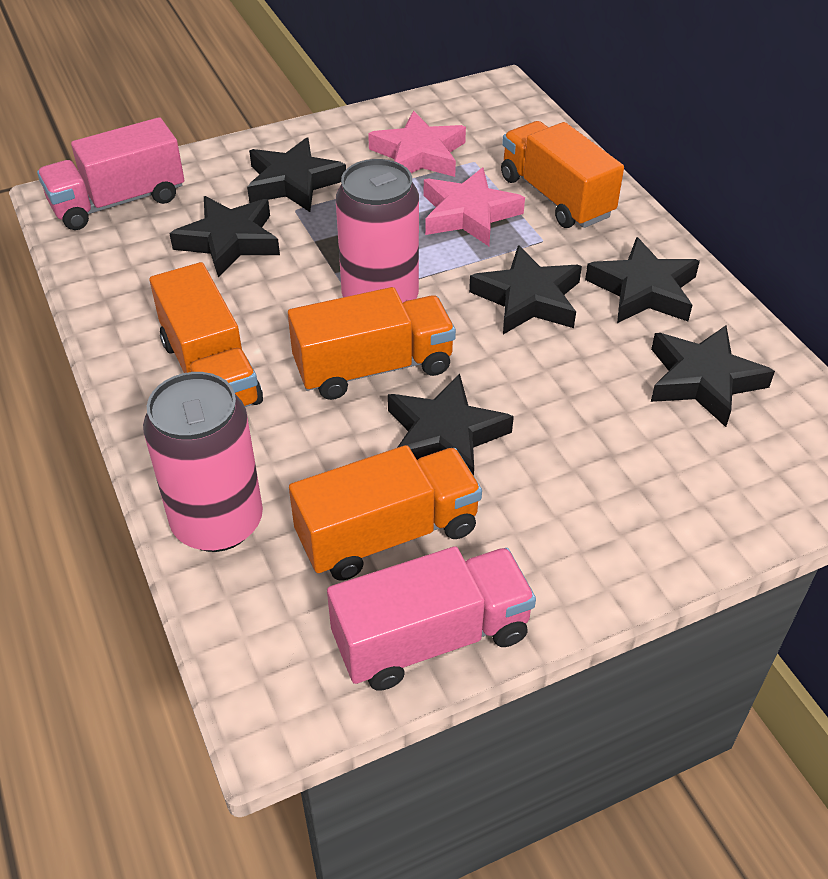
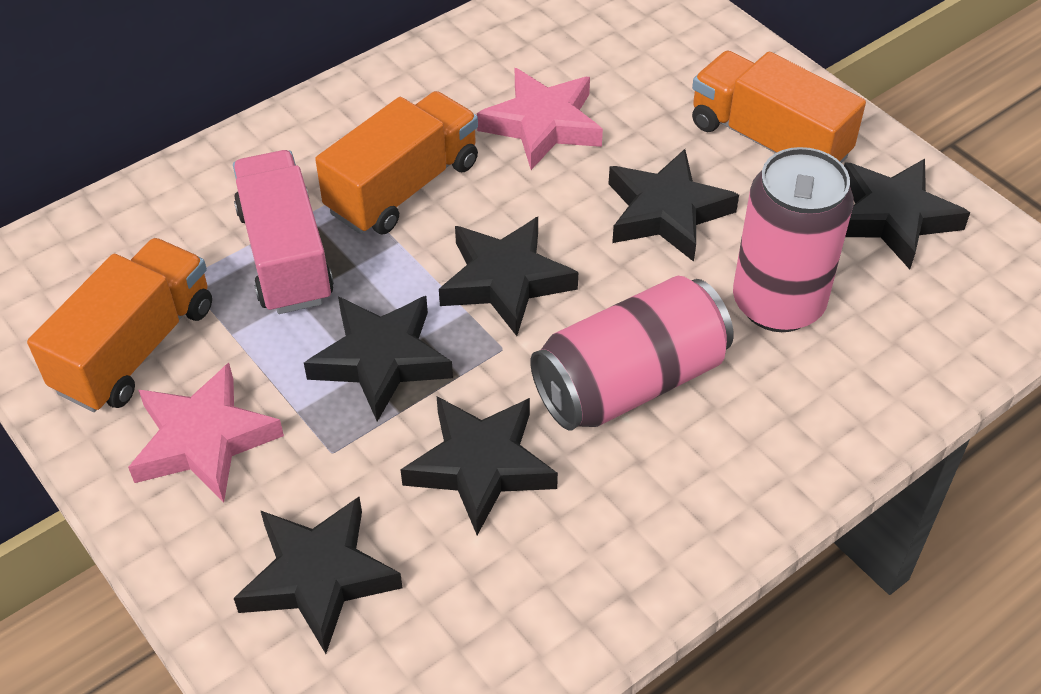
orange truck: 4 -> 3
pink truck: 2 -> 1

